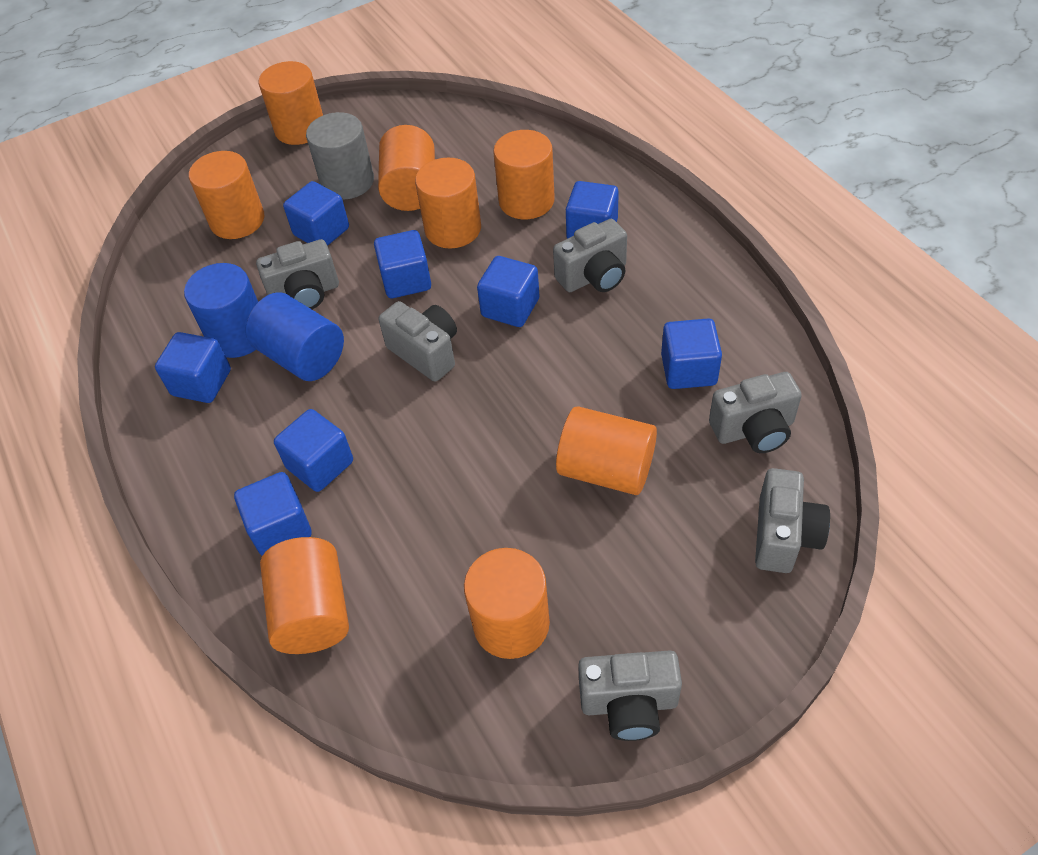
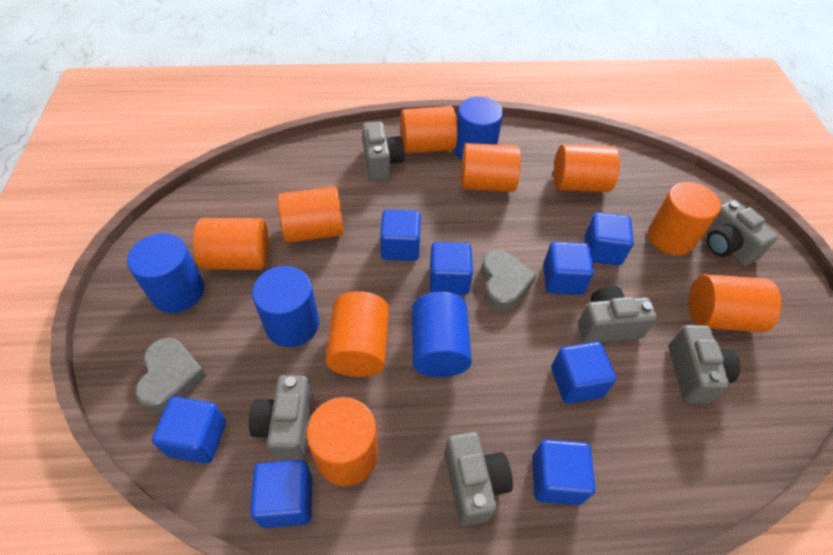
blue cylinder: 2 -> 4
grey cylinder: 1 -> 0
grey heart: 0 -> 2
orange cylinder: 8 -> 9

